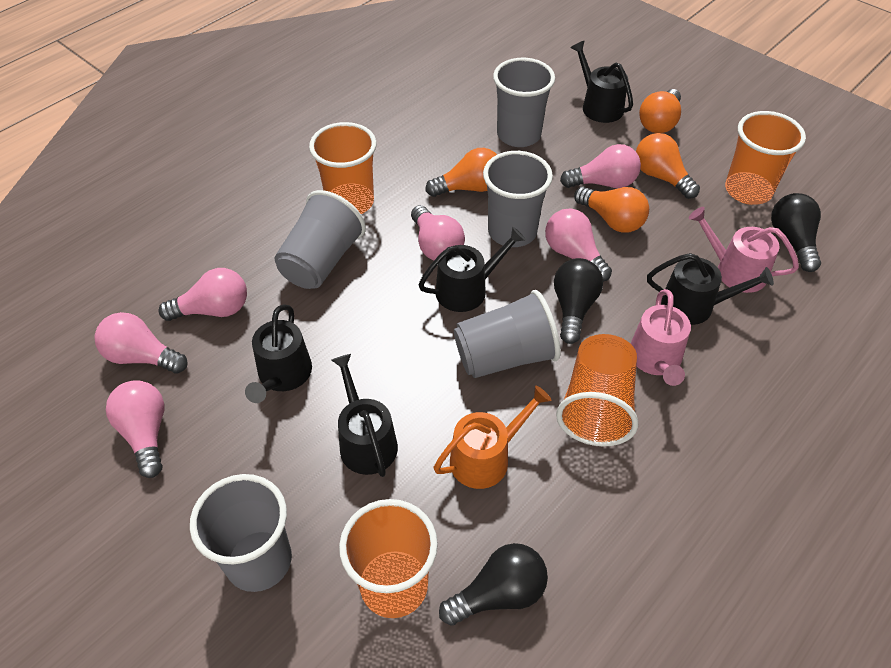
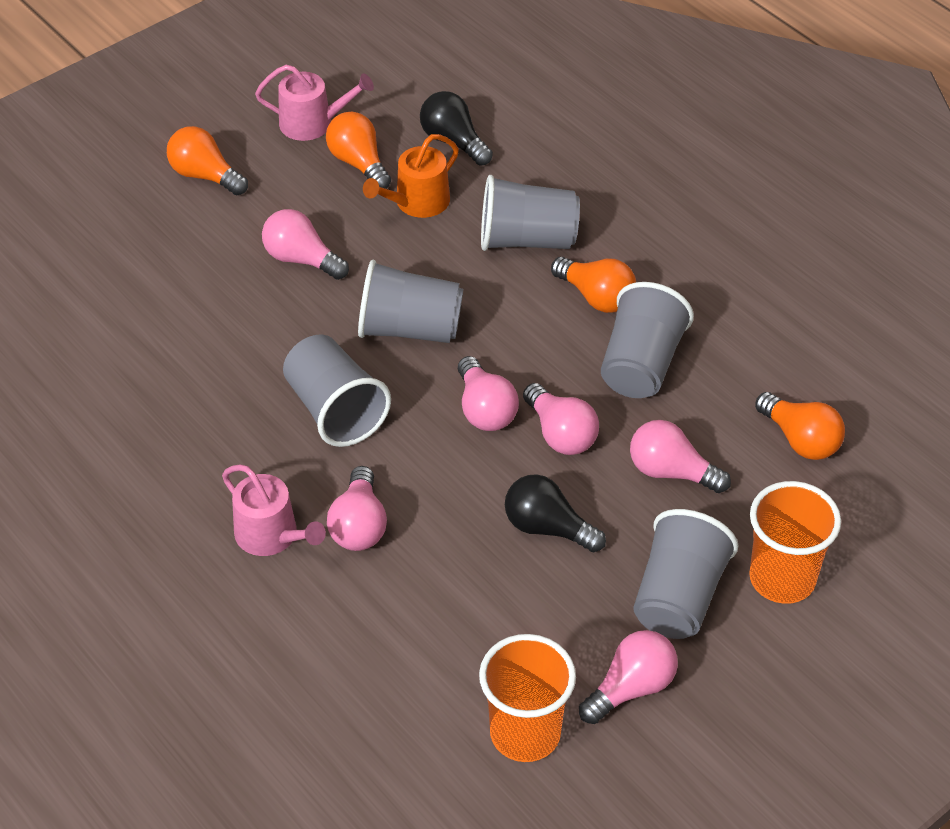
black light bulb: 3 -> 2
black watering can: 5 -> 0
orange cup: 4 -> 2

